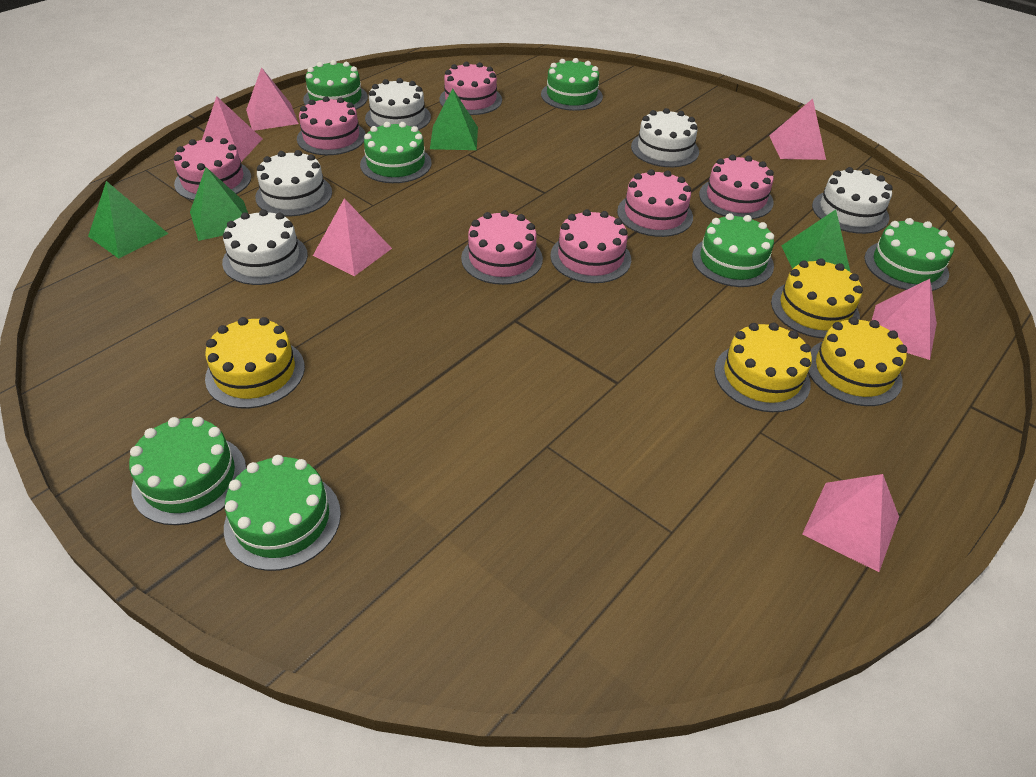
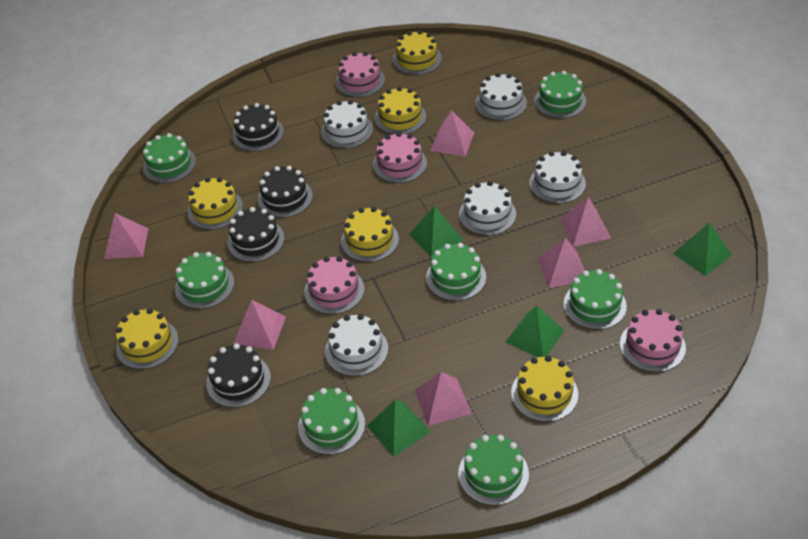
black cake: 0 -> 4
pink cake: 7 -> 4
yellow cake: 4 -> 6

